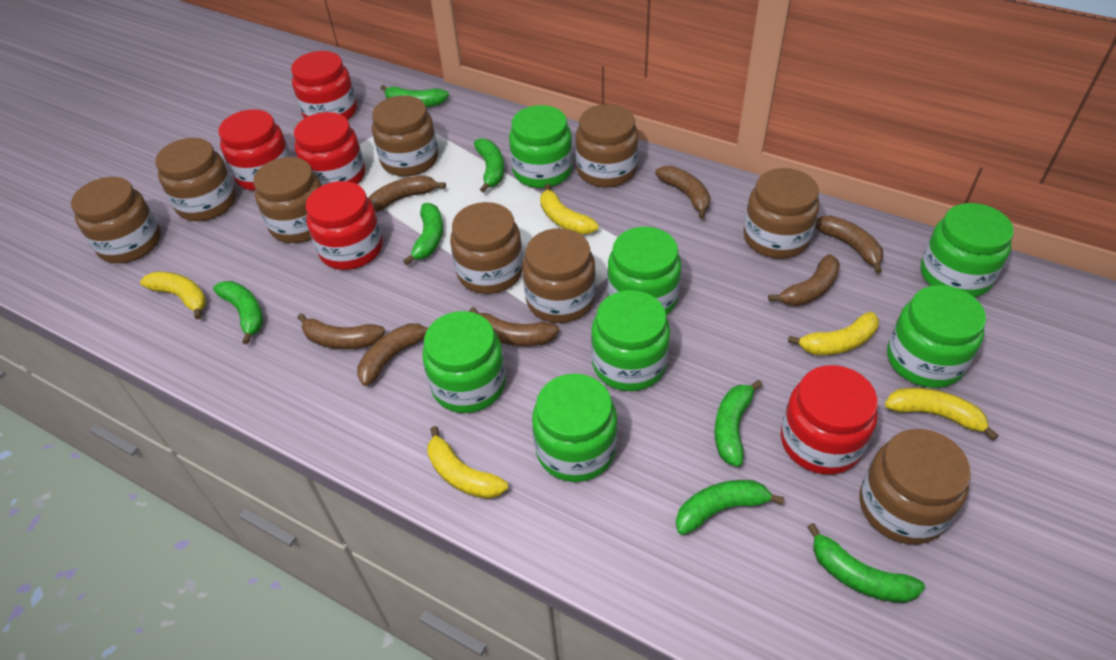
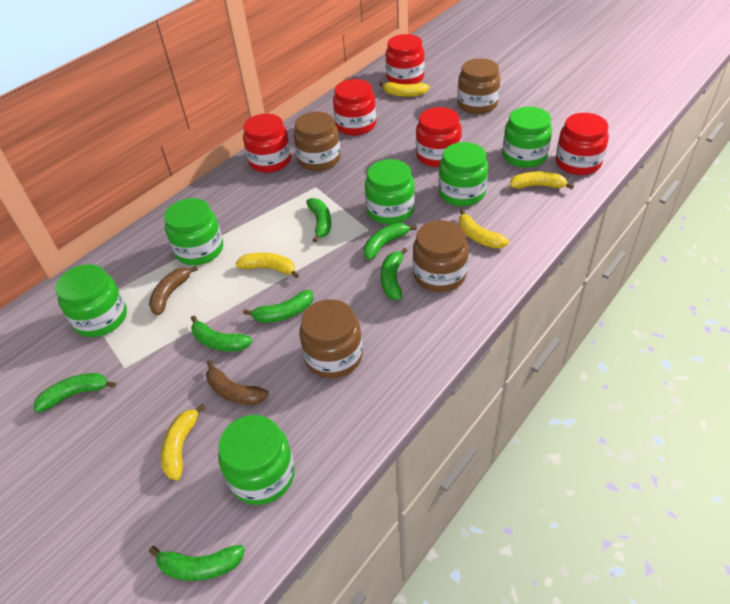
brown banana: 7 -> 2
brown jar: 9 -> 4
green jar: 7 -> 6

